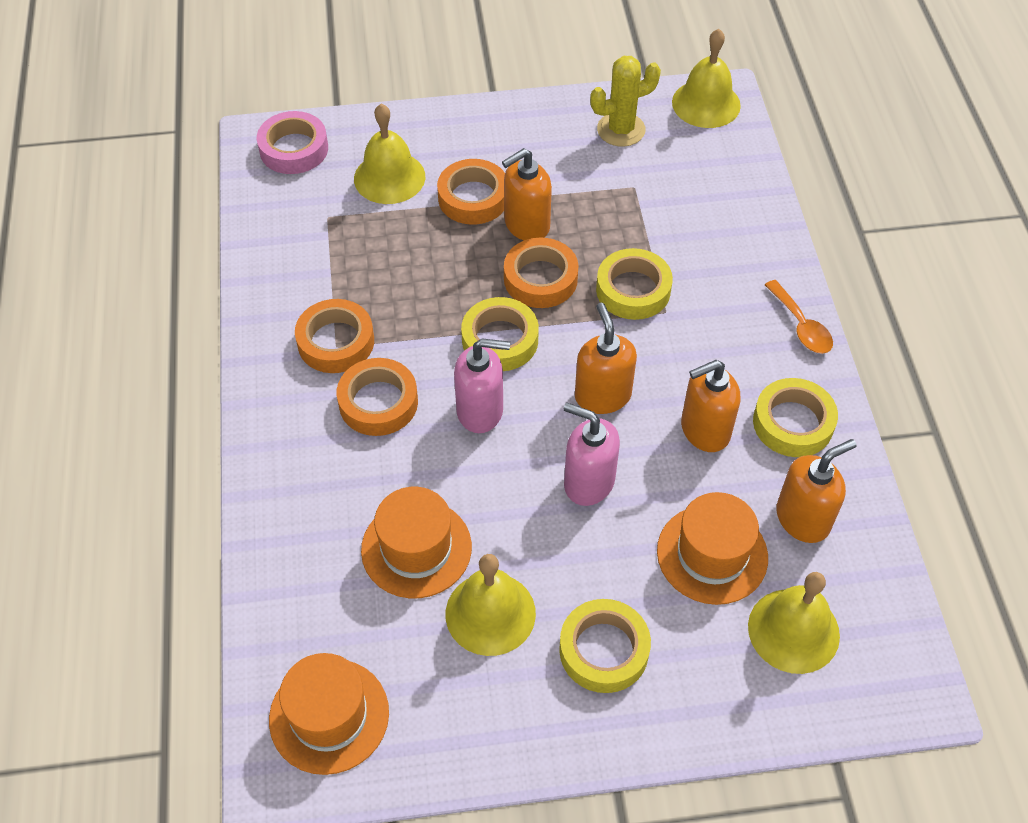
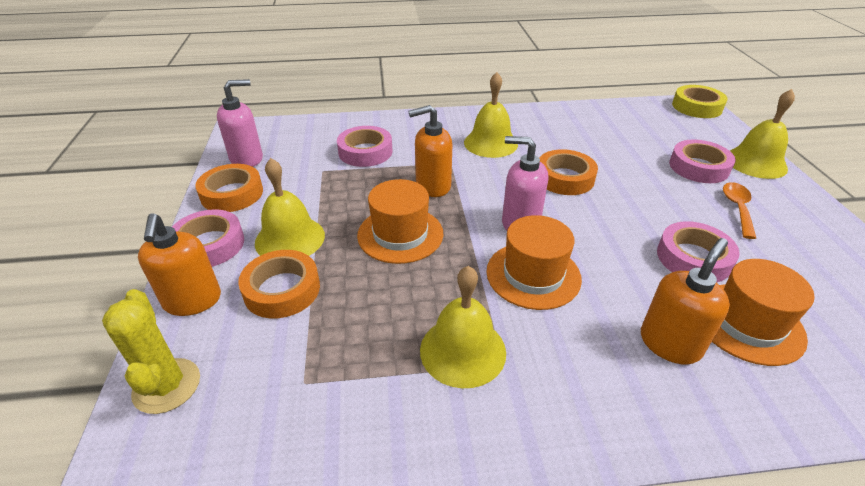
orange soap dispenser: 4 -> 3
orange tape: 4 -> 3
pink tape: 1 -> 4
yellow tape: 4 -> 1

